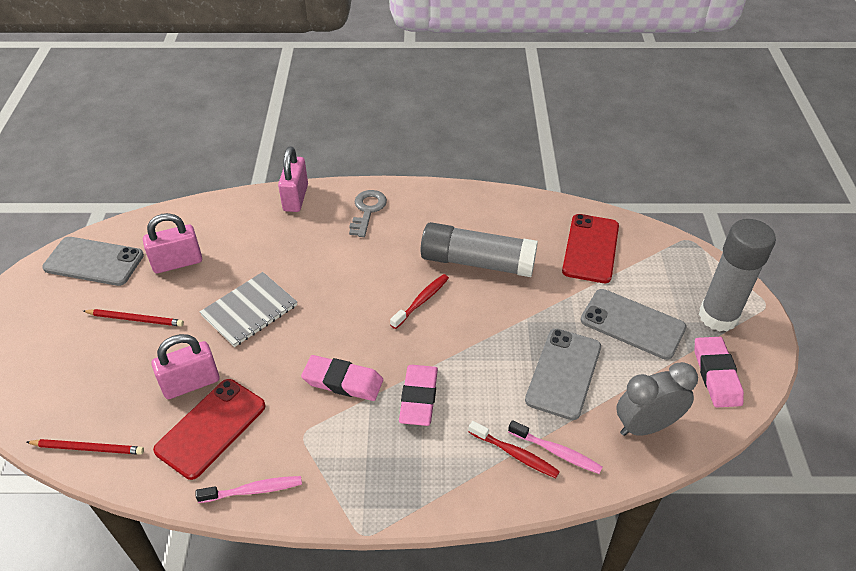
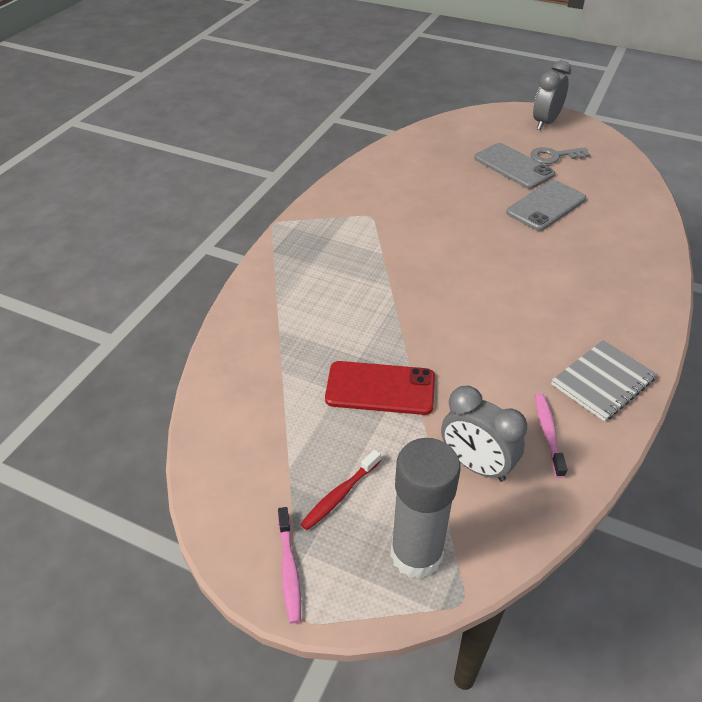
grey clock: 1 -> 2
grey glue stick: 2 -> 1
grey phone: 3 -> 2
pink eraser: 3 -> 0
pink padlock: 3 -> 0
red pencil: 2 -> 0
red phone: 2 -> 1
red toothbrush: 2 -> 1

